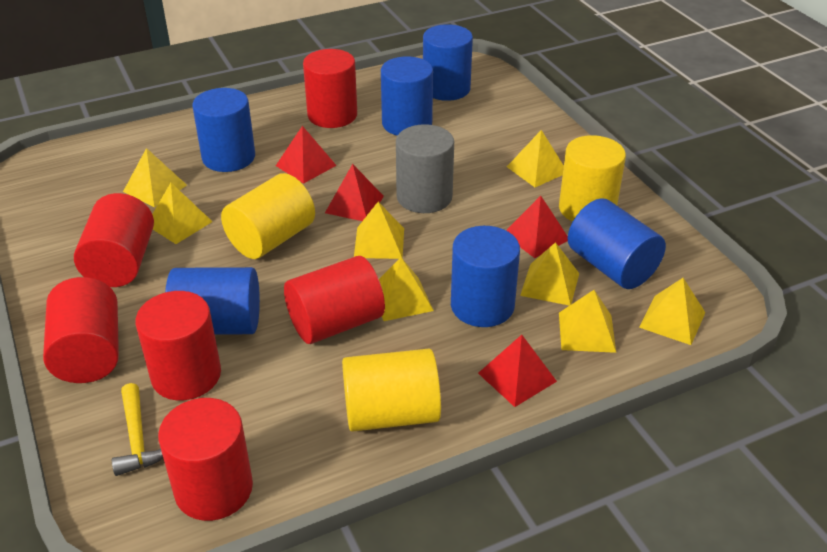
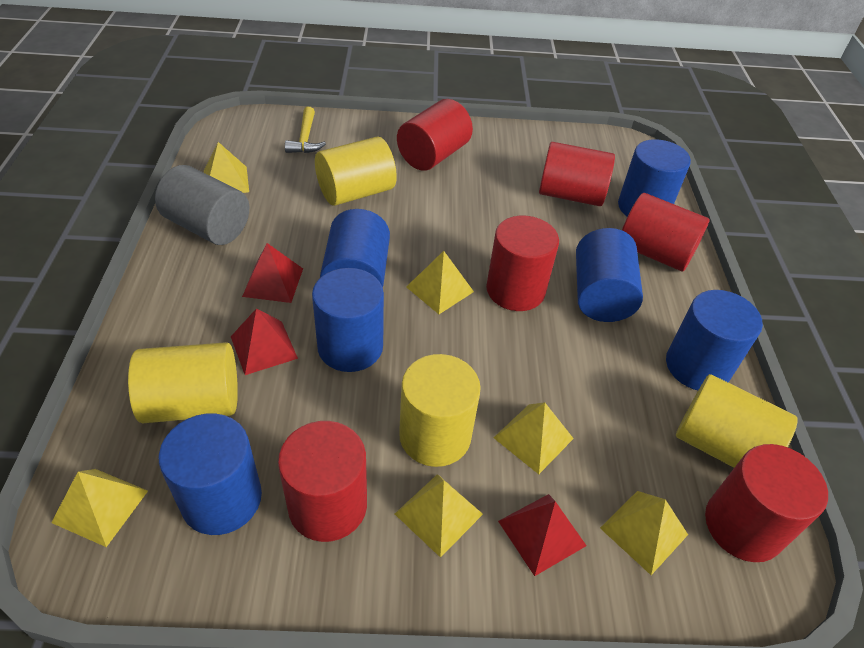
red pyramid: 4 -> 3
yellow cylinder: 3 -> 4
yellow pyramid: 8 -> 6

